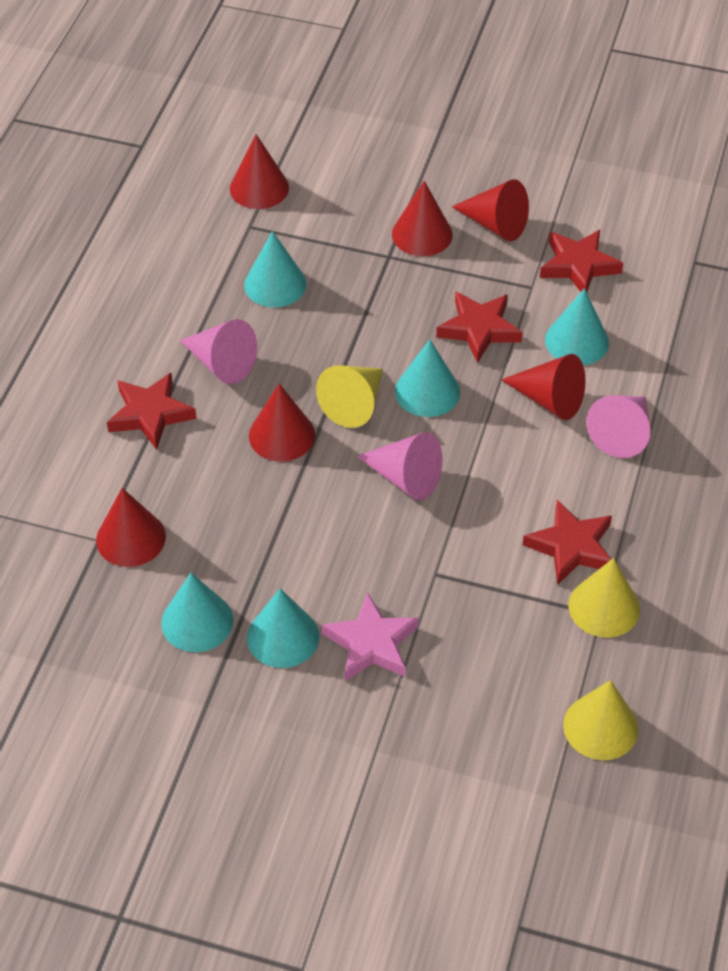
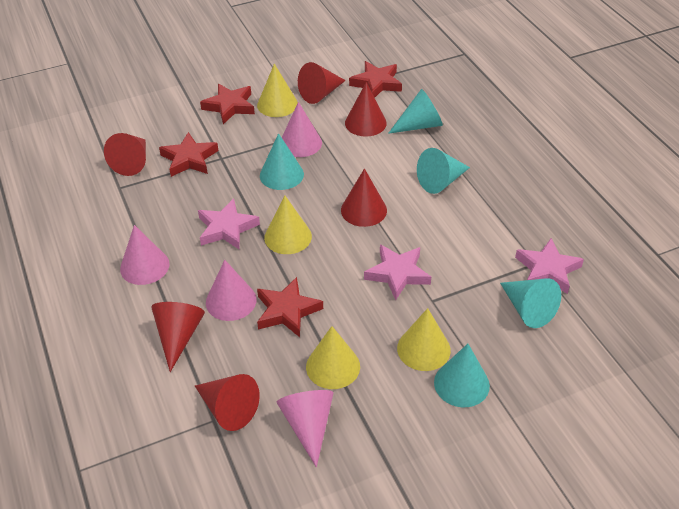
pink cone: 3 -> 4
pink star: 1 -> 3
yellow cone: 3 -> 4

